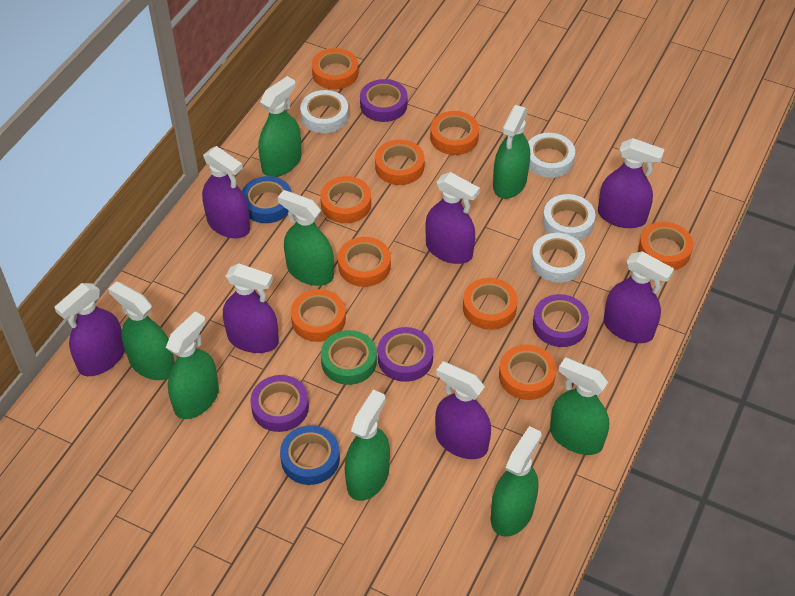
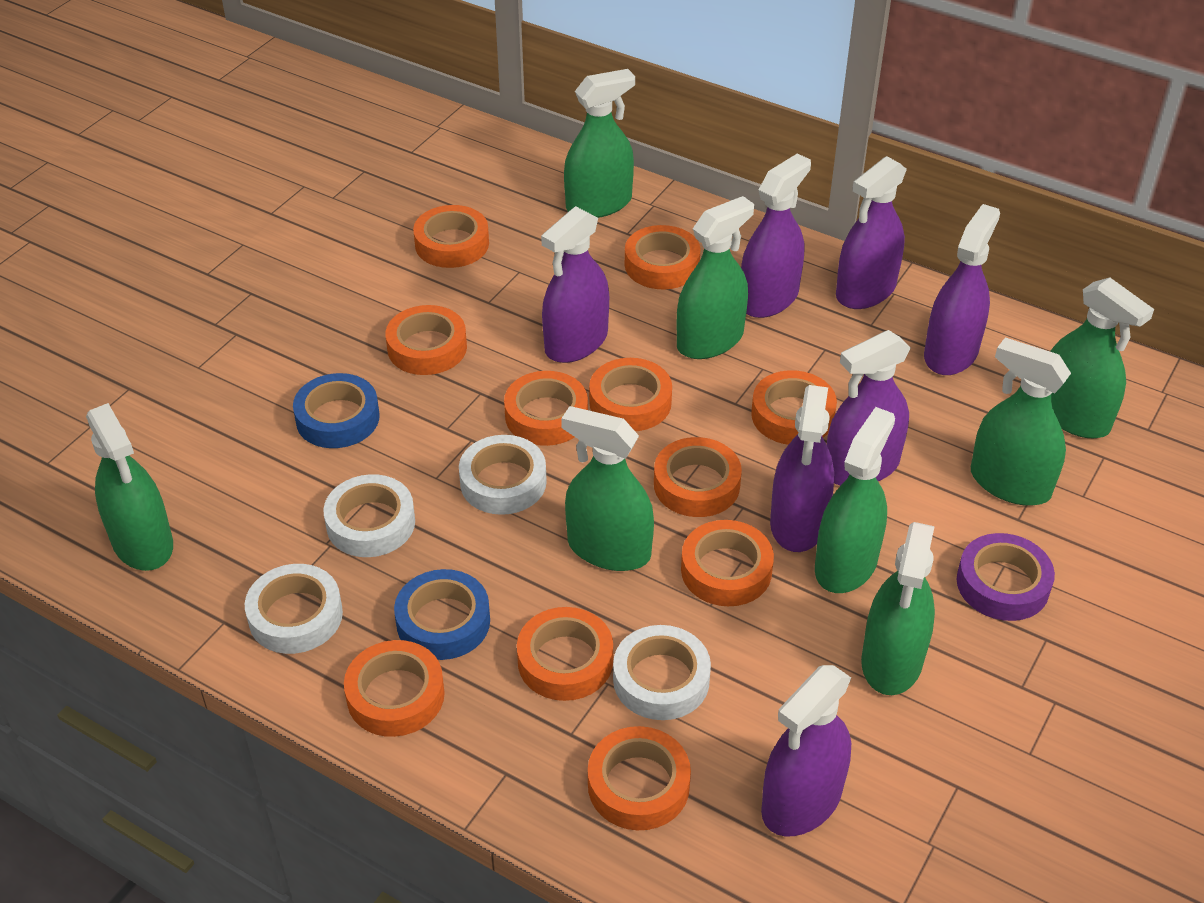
green tape: 1 -> 0
orange tape: 9 -> 11
purple tape: 4 -> 1

